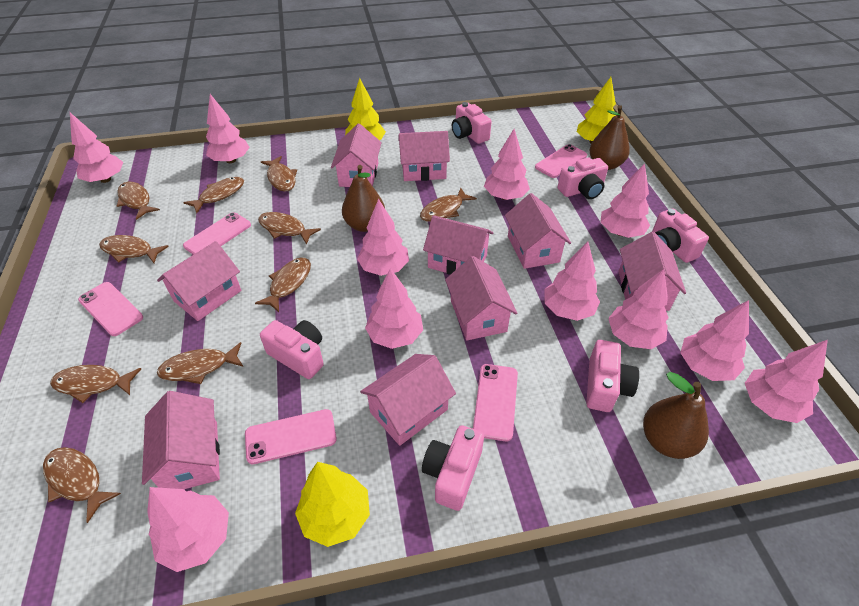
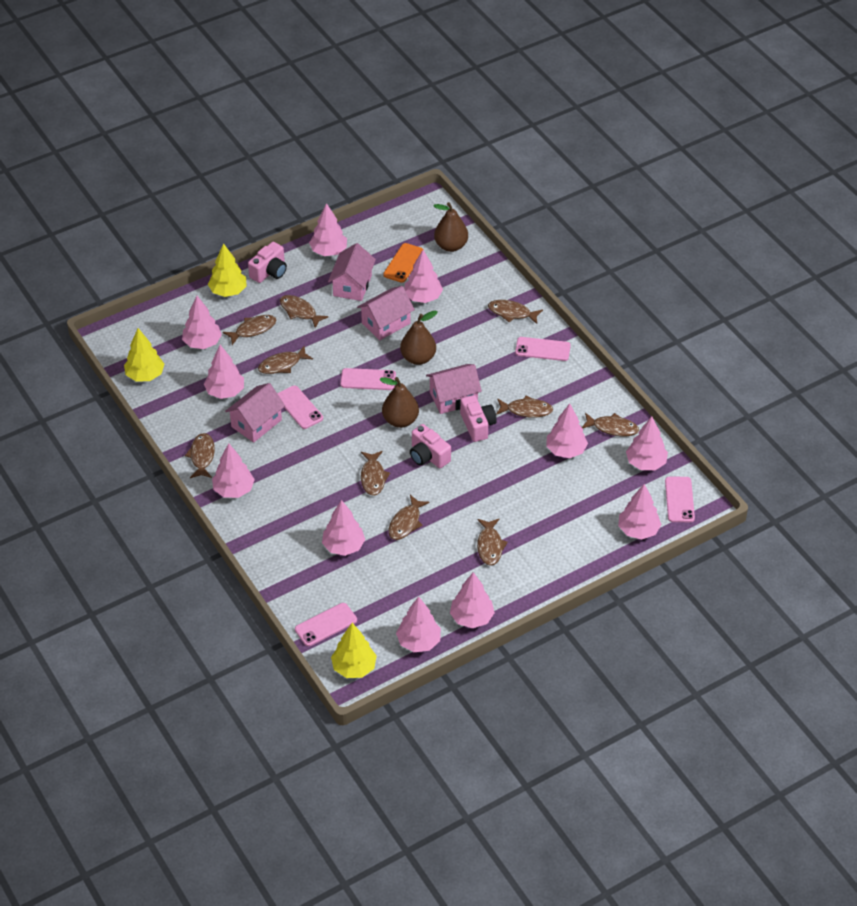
orange phone: 0 -> 1
pink camera: 6 -> 3
pink house: 9 -> 4

